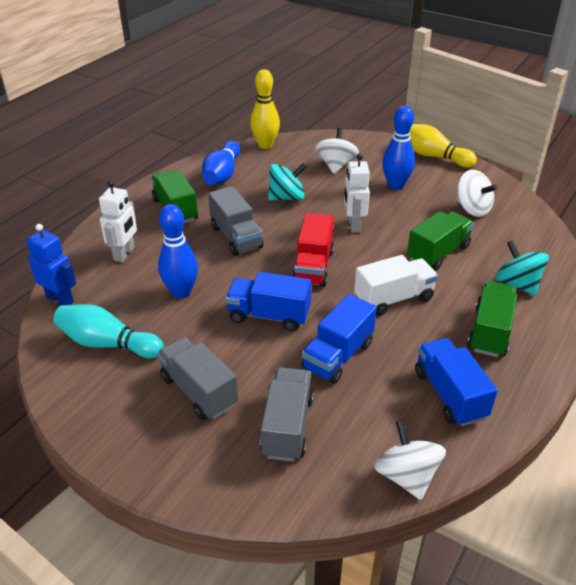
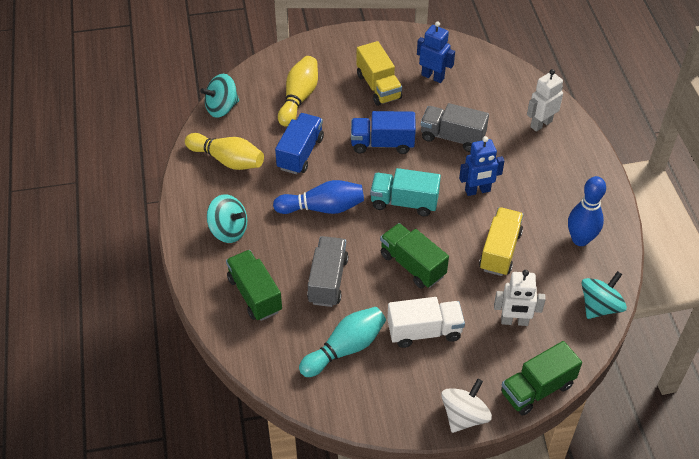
blue bowling pin: 3 -> 2
blue robot: 1 -> 2
blue truck: 3 -> 2
grey truck: 3 -> 2
red truck: 1 -> 0
turquoise spinning top: 2 -> 3
turquoise truck: 0 -> 1
white spinning top: 3 -> 1
yellow truck: 0 -> 2

